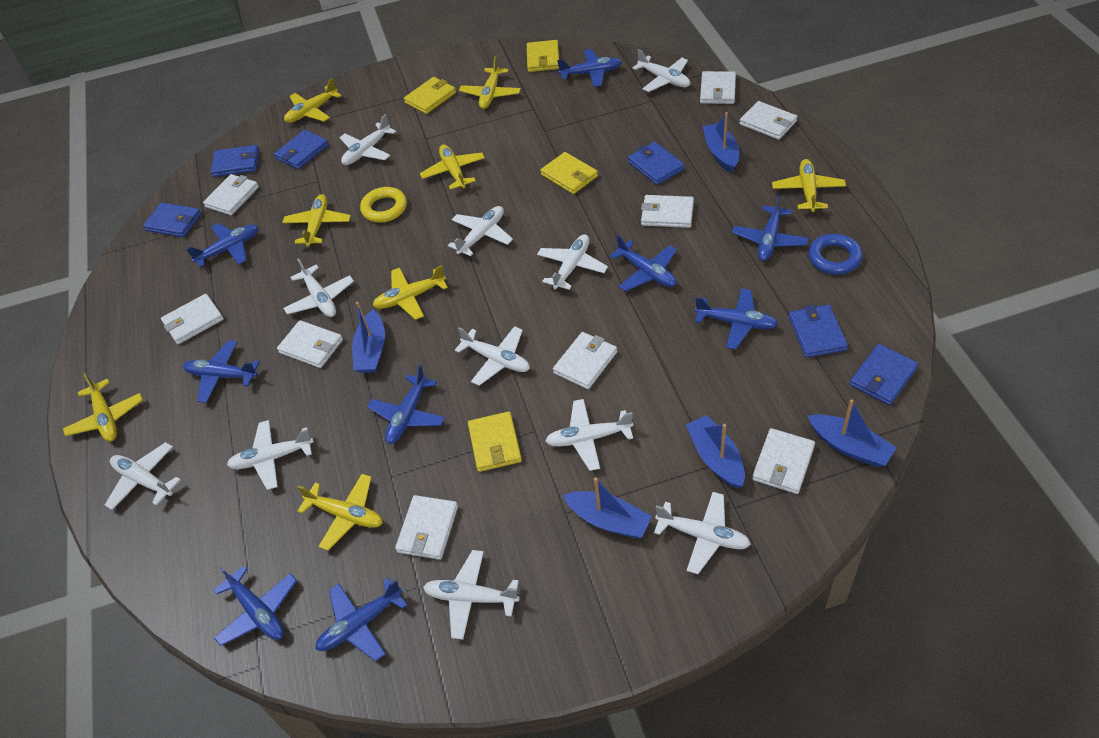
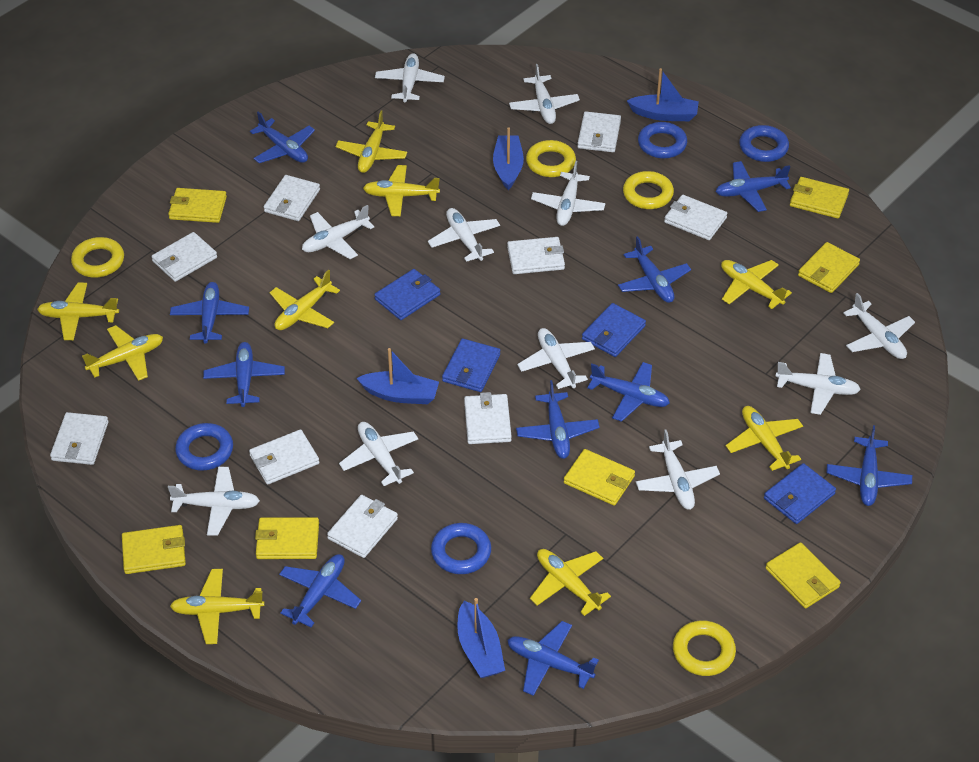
blue boat: 5 -> 4
blue plane: 9 -> 10
blue ring: 1 -> 4
blue wallet: 6 -> 4
yellow plane: 8 -> 9
yellow ring: 1 -> 4
yellow wallet: 4 -> 7

